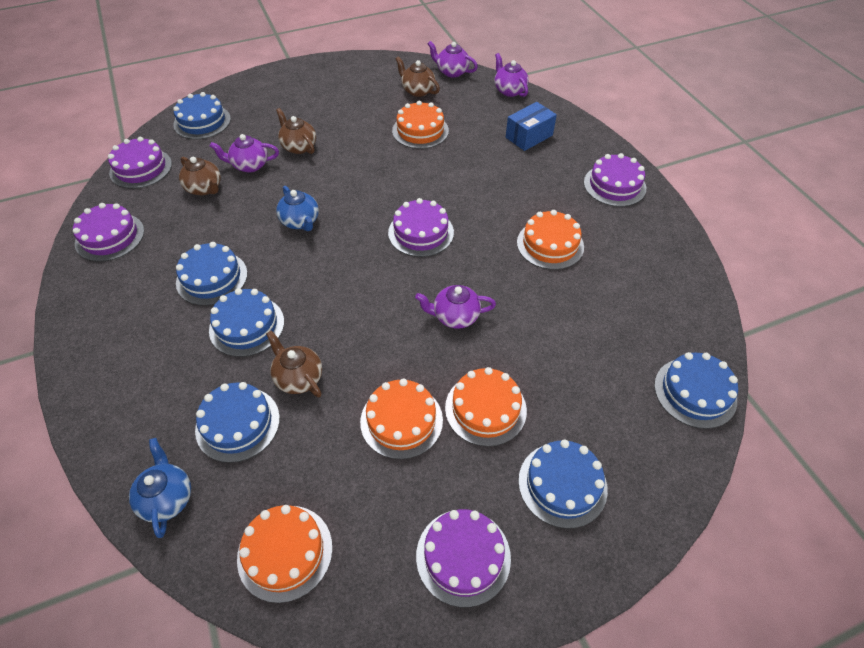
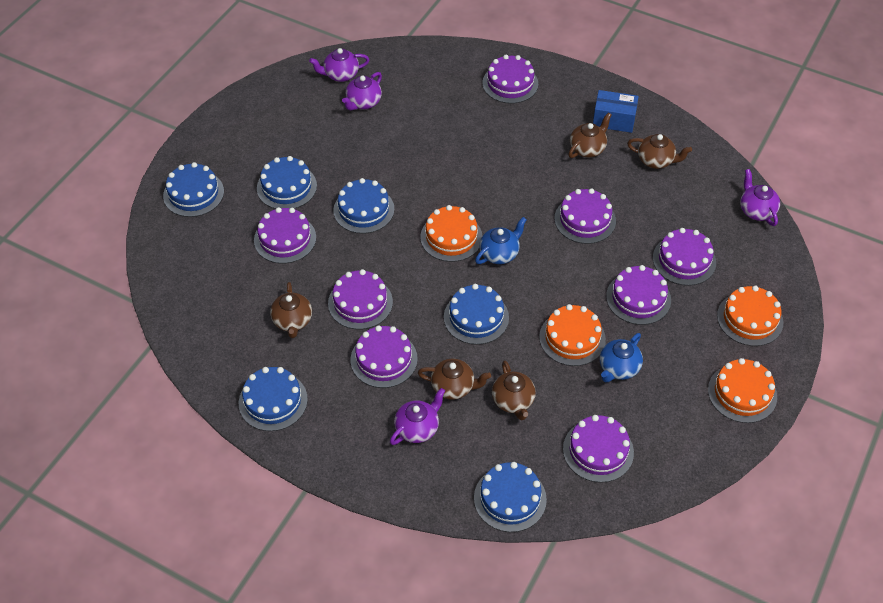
brown teapot: 4 -> 5
orange cake: 5 -> 4
purple cake: 5 -> 8

